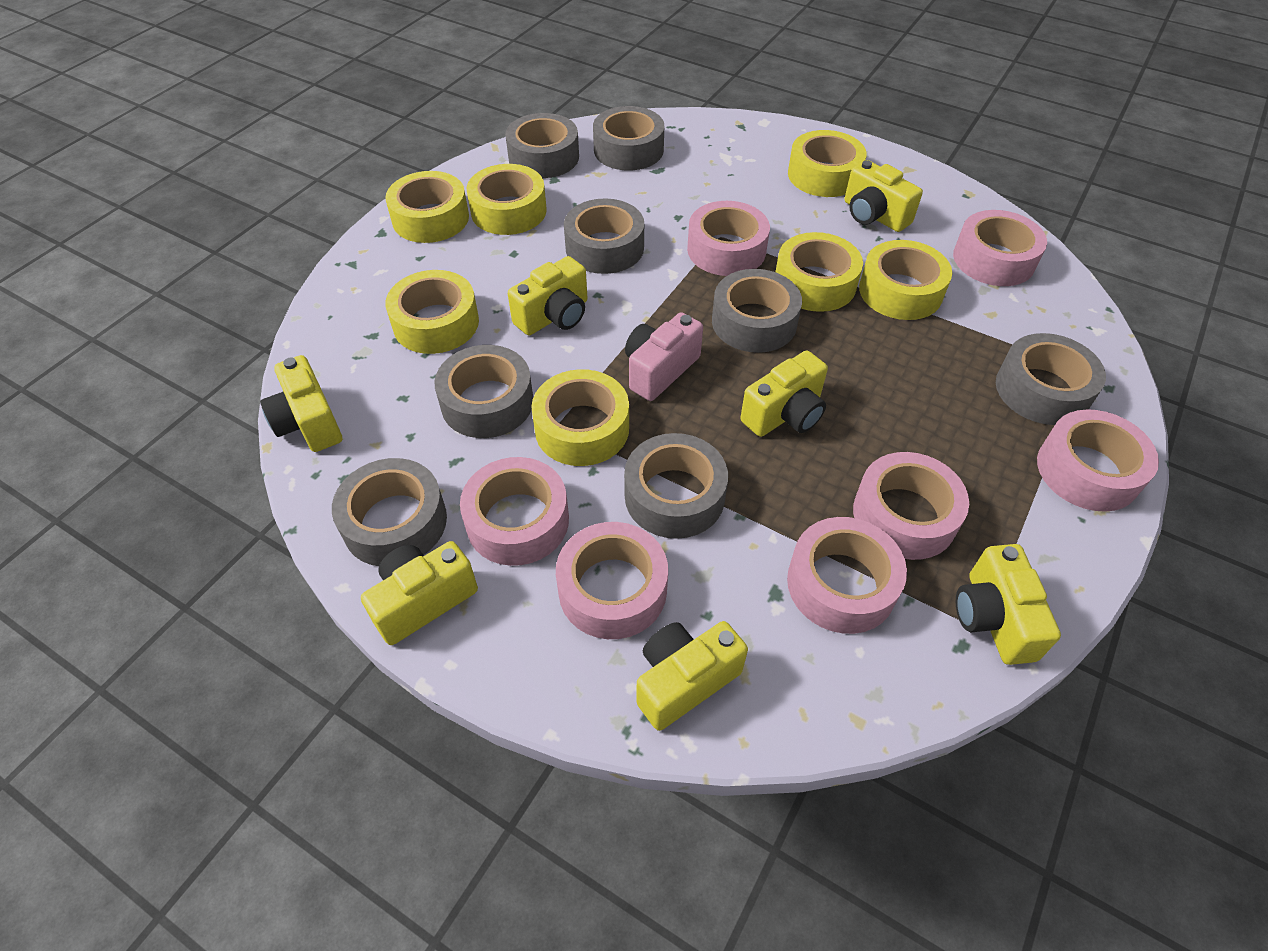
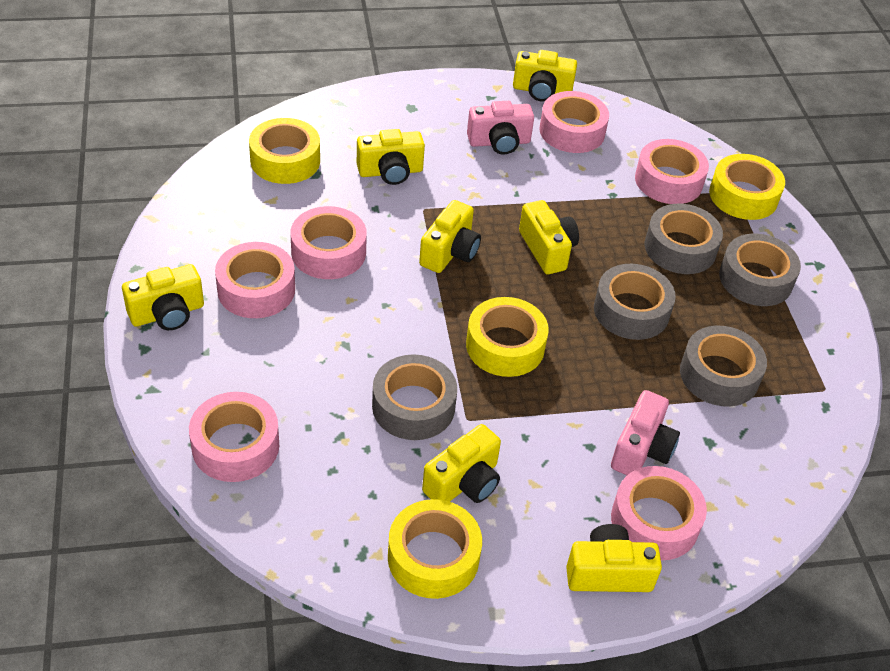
grey tape: 8 -> 5
pink camera: 1 -> 2
pink tape: 7 -> 6
yellow tape: 7 -> 4

